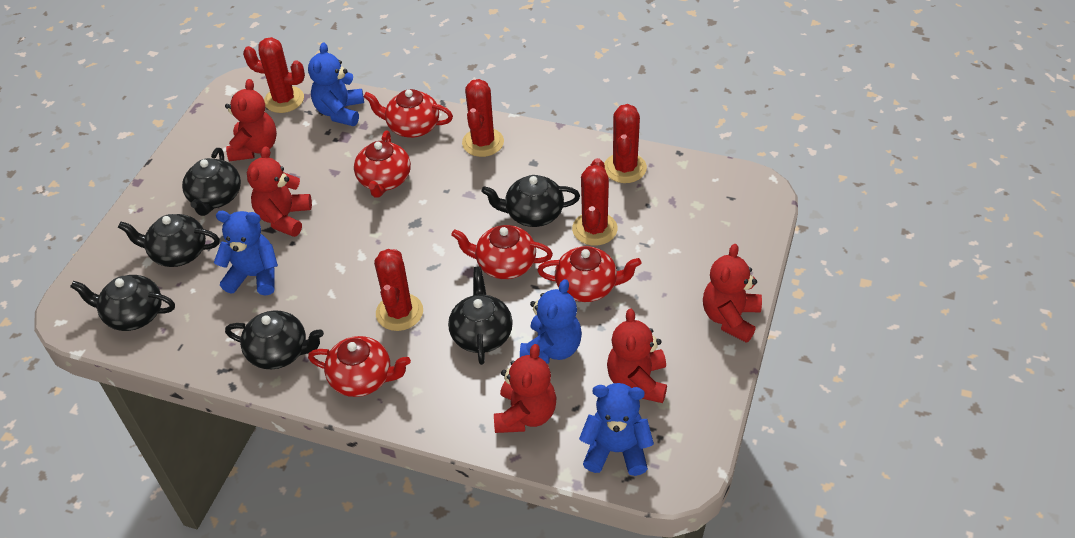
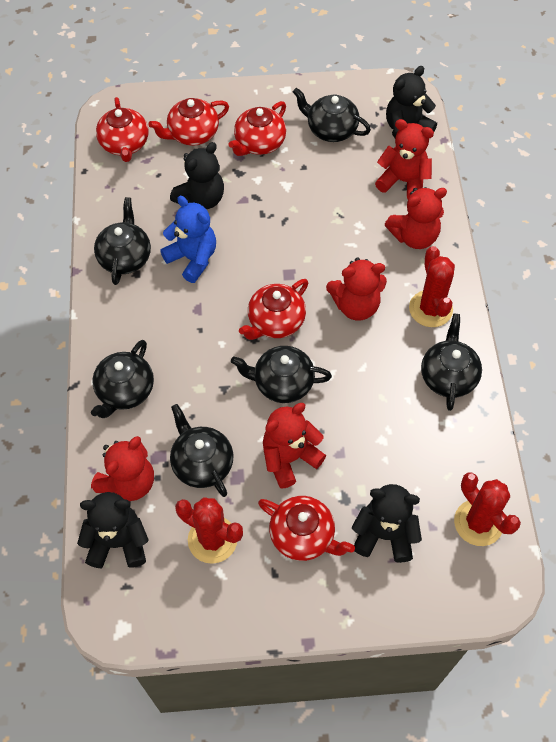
black teddy bear: 0 -> 4
blue teddy bear: 4 -> 1
red cactus: 5 -> 3

